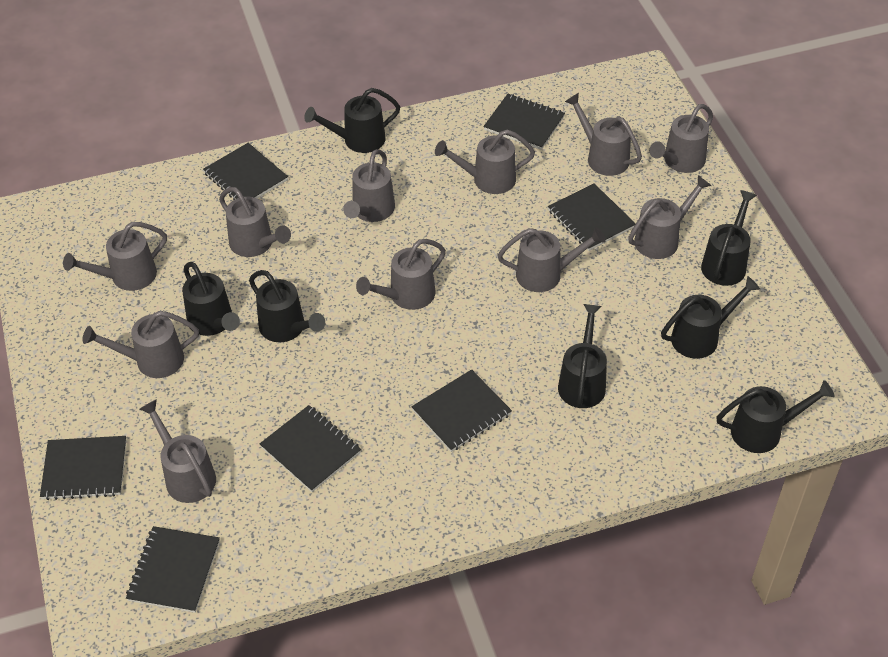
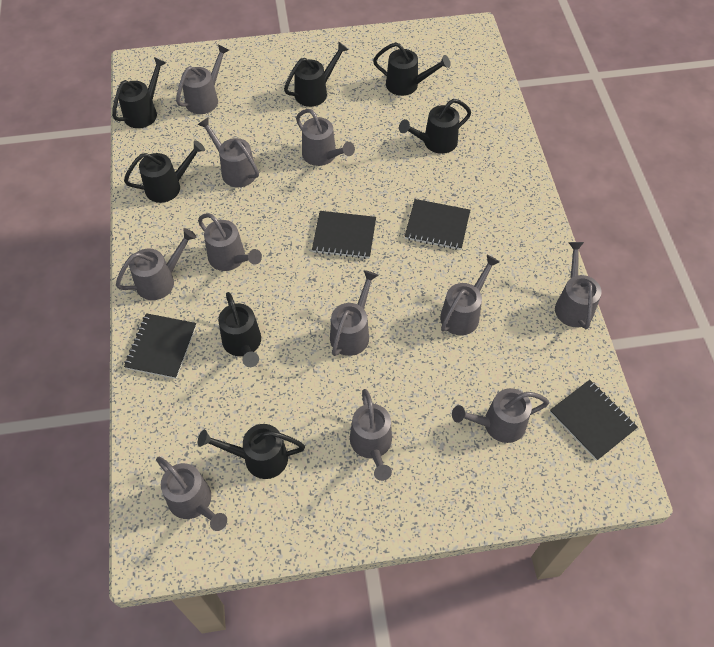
black notebook: 7 -> 4

